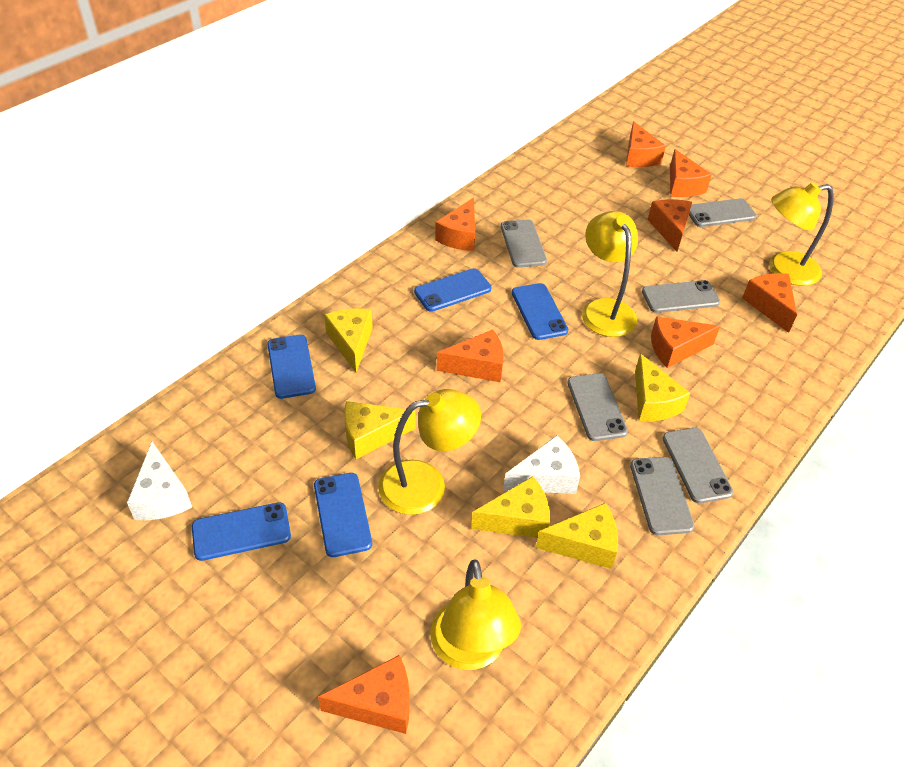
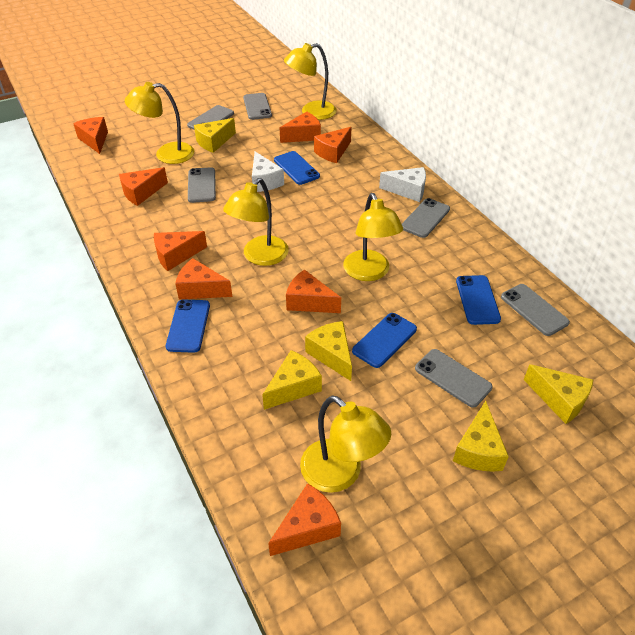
blue phone: 5 -> 4
yellow lamp: 4 -> 5

